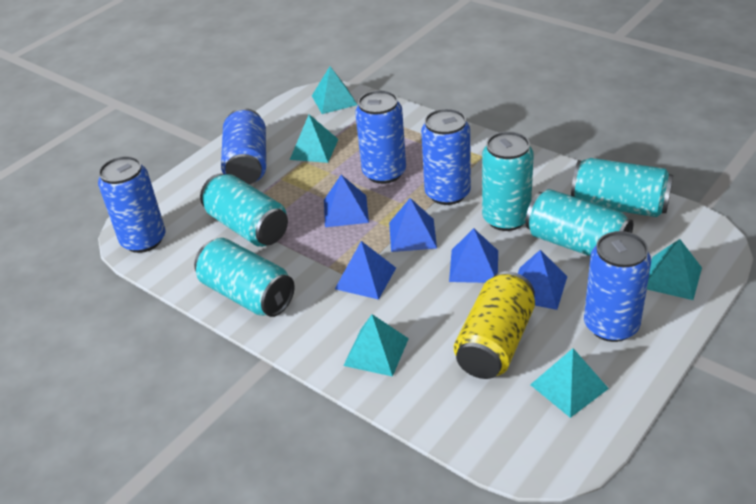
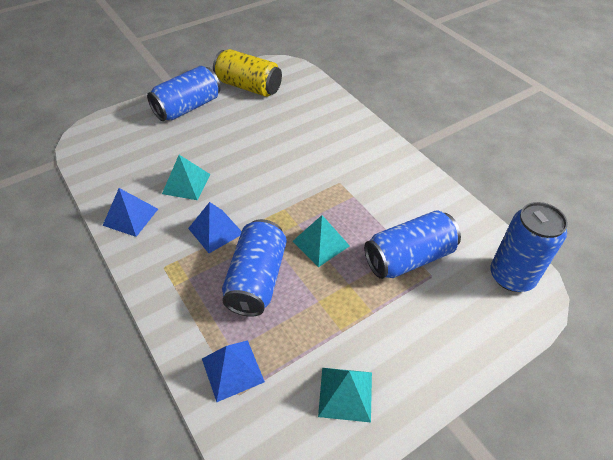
blue can: 5 -> 4
blue pyramid: 5 -> 3
turquoise can: 5 -> 0
turquoise pyramid: 5 -> 3

